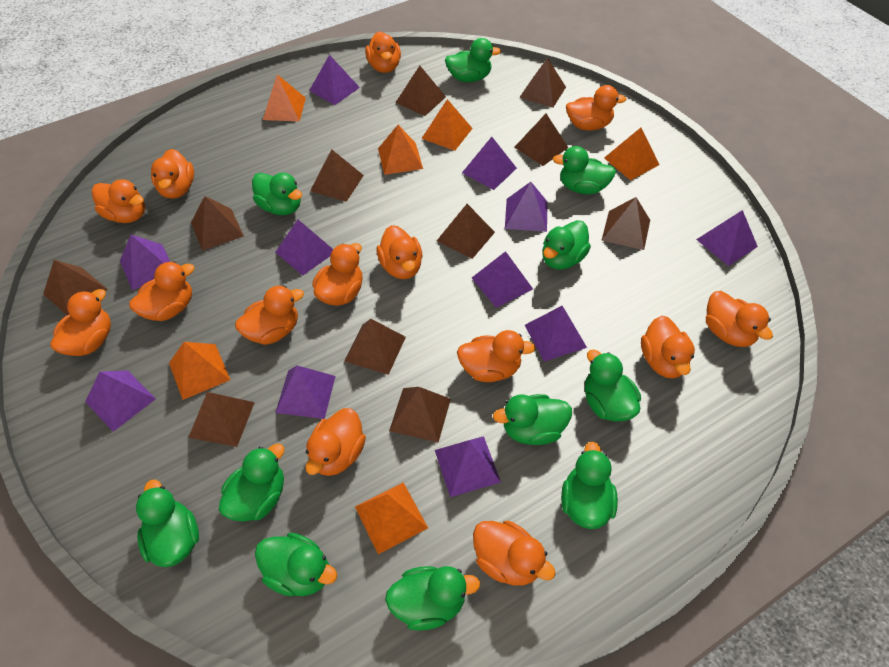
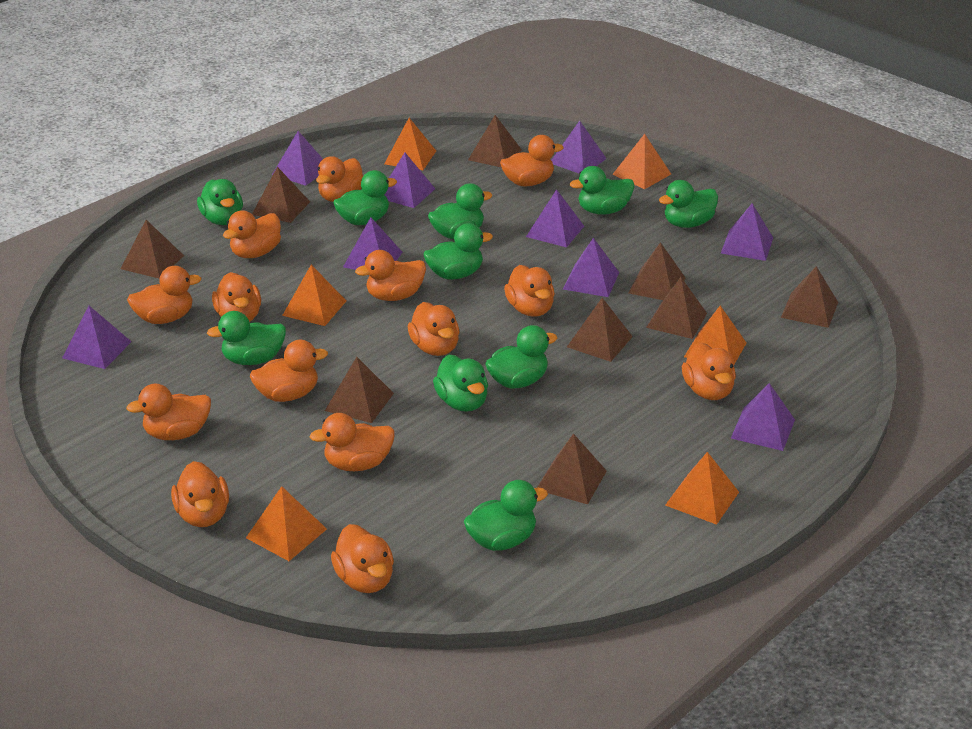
brown pyramid: 11 -> 9
green duck: 11 -> 10
purple pyramid: 11 -> 9

